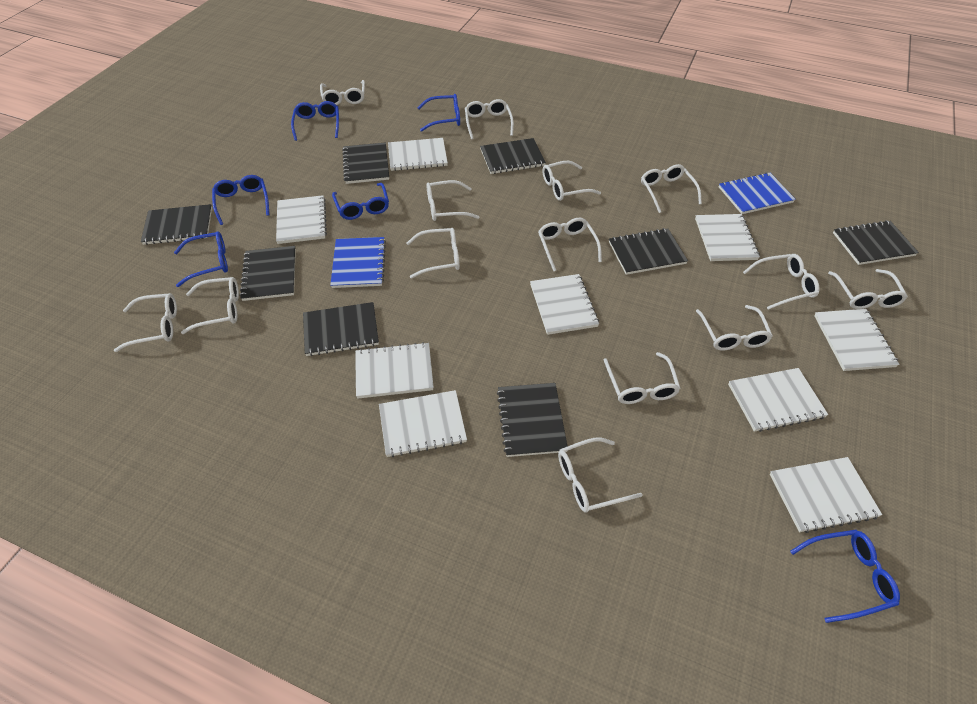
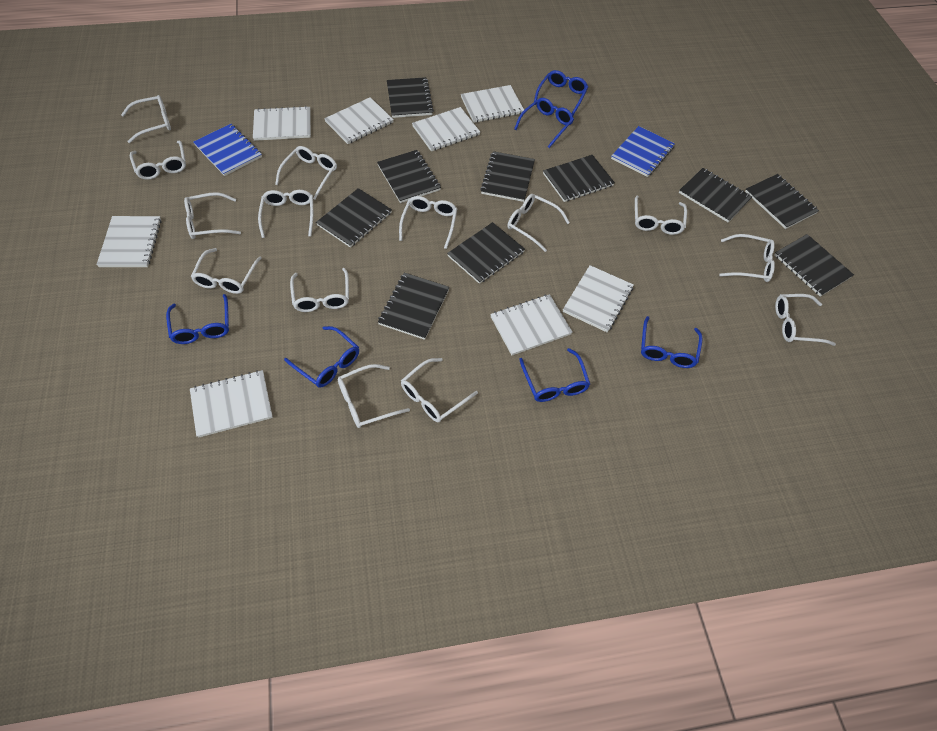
black notebook: 8 -> 10
white notebook: 9 -> 8

